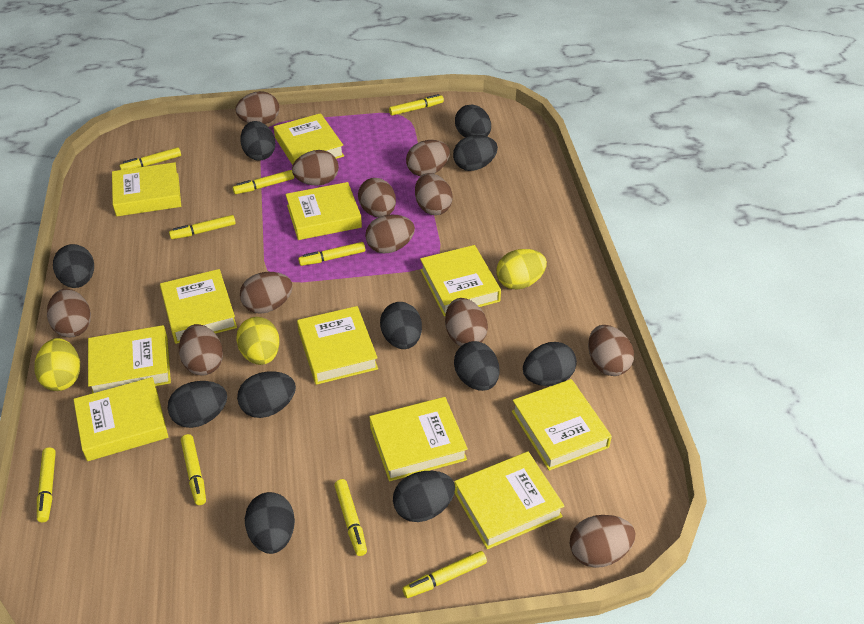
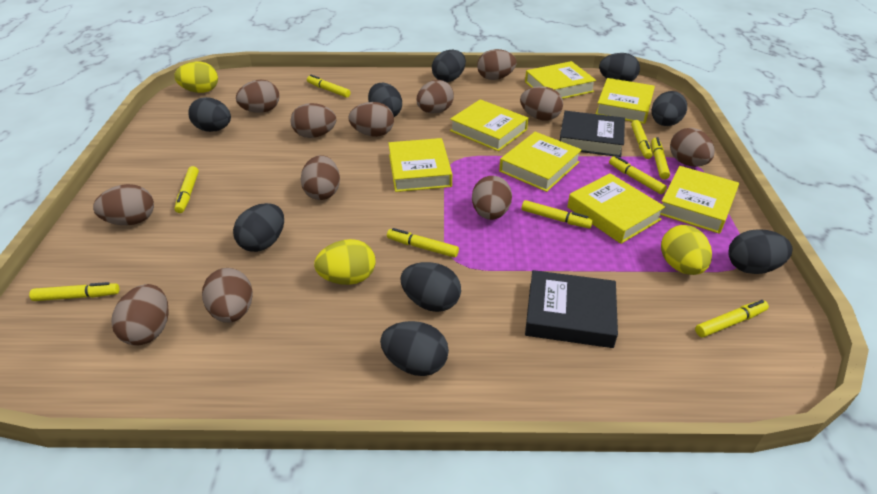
black book: 0 -> 2
black egg: 11 -> 9
yellow book: 11 -> 7

